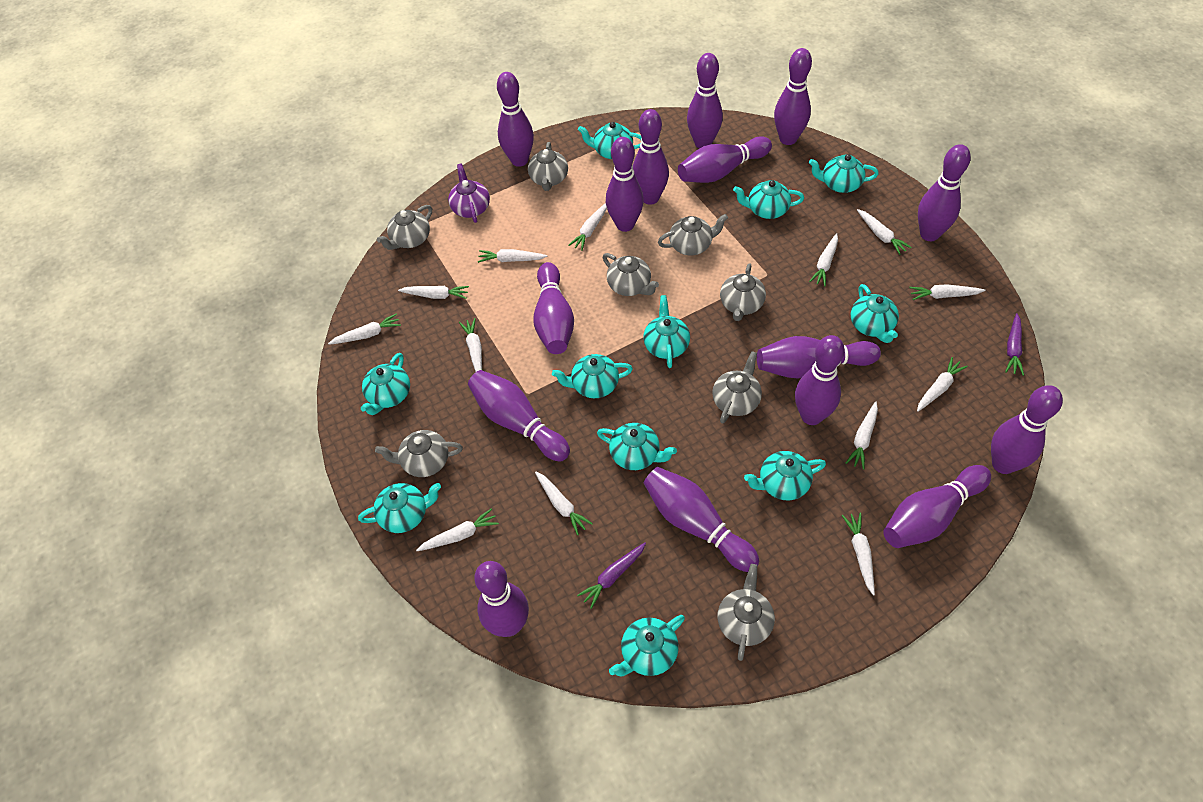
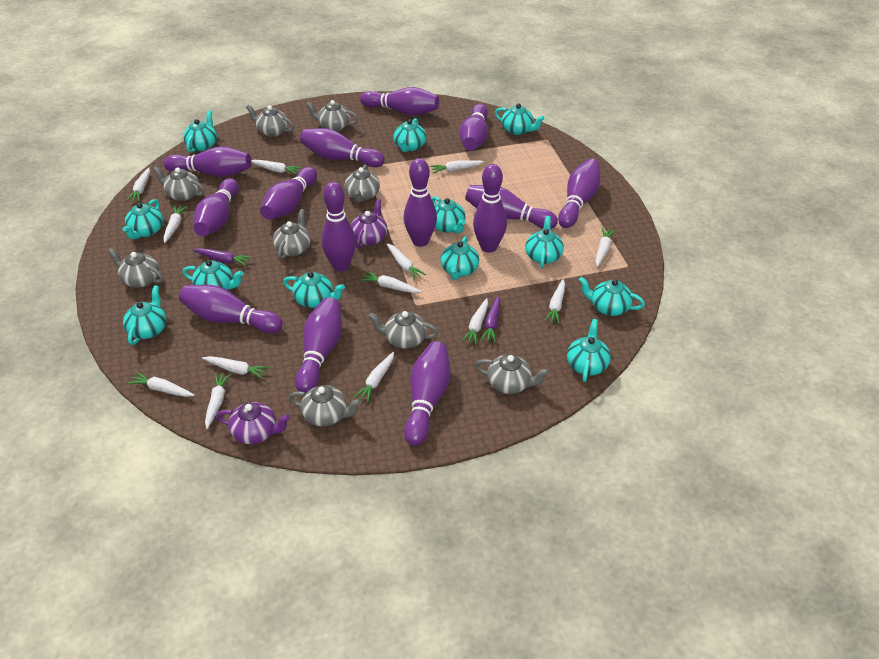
grey teapot: 8 -> 9
purple bowling pin: 15 -> 14
purple teapot: 1 -> 2
turquoise teapot: 11 -> 12

